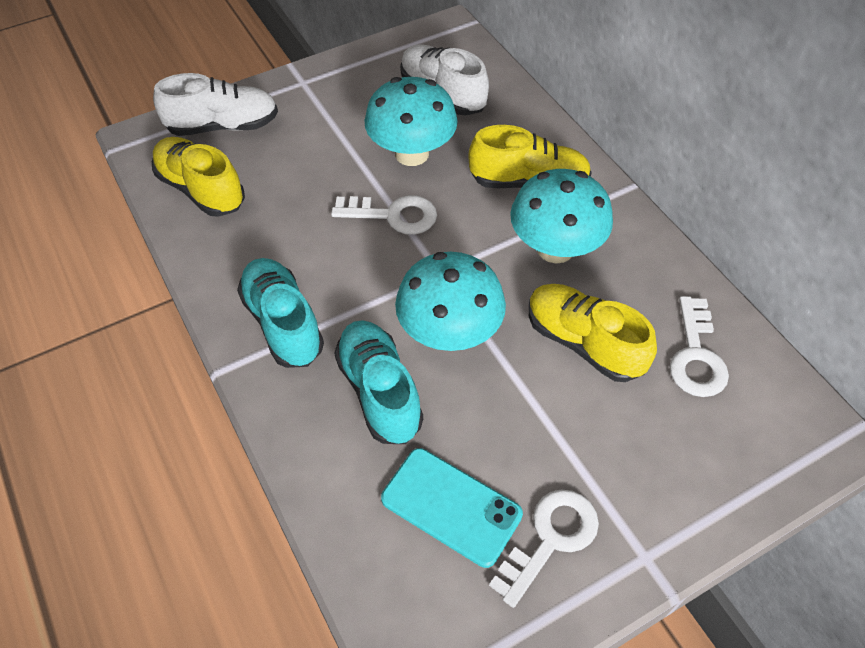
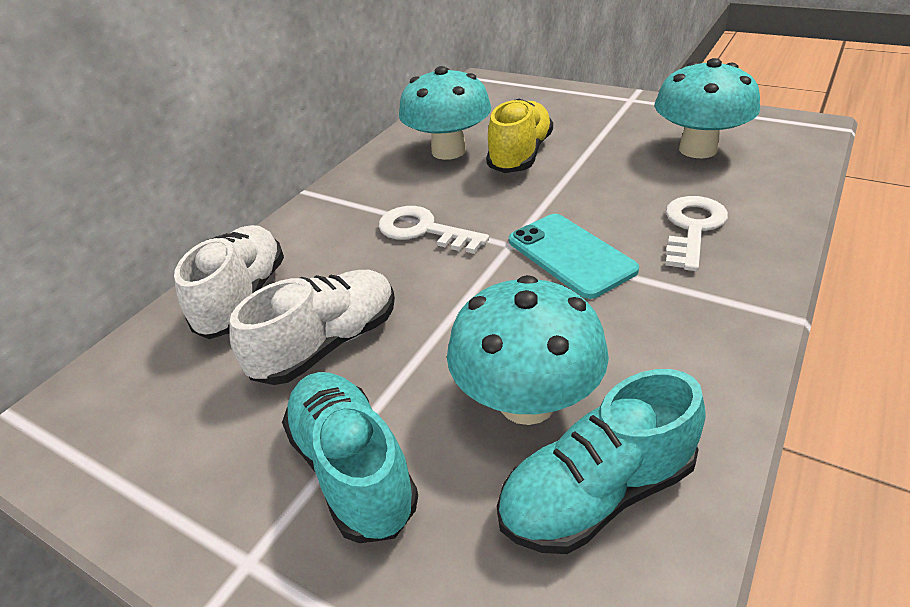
white key: 3 -> 2
yellow shoe: 3 -> 1

